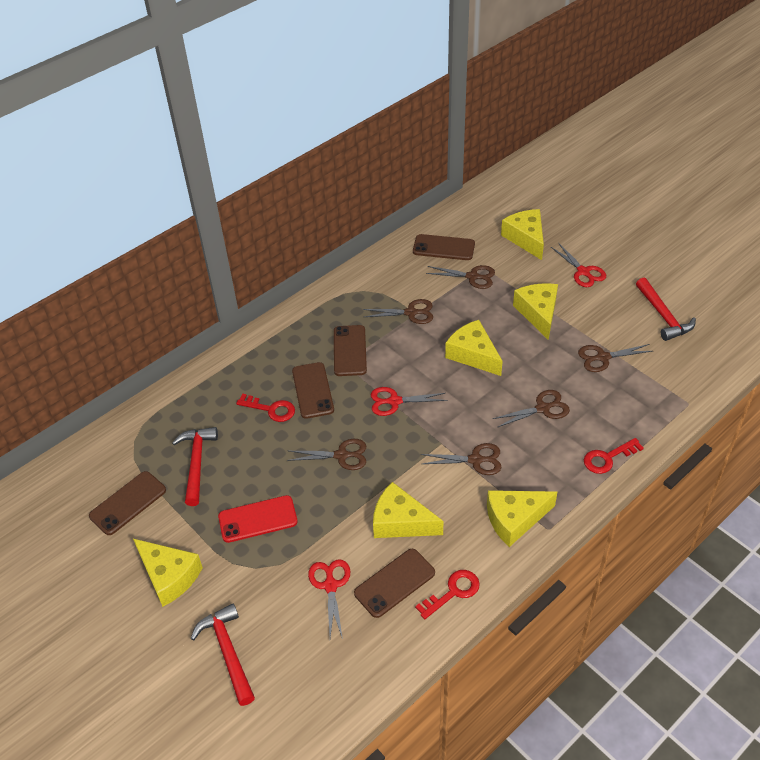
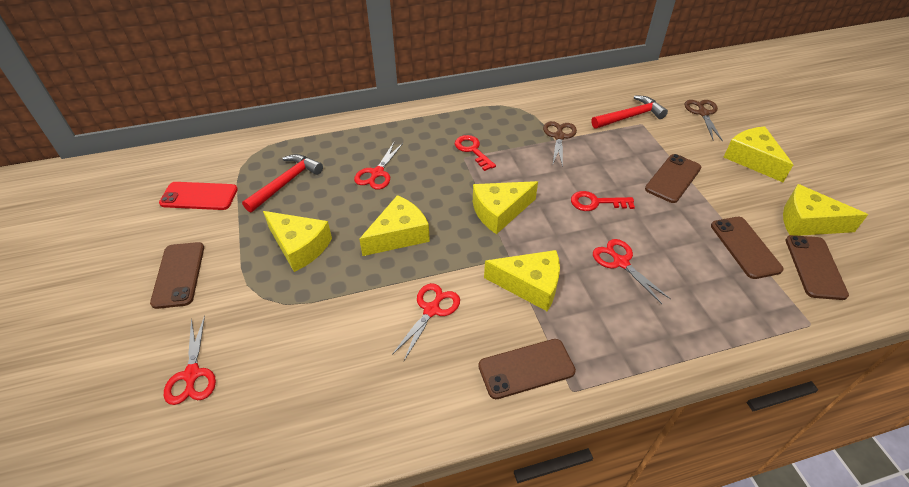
brown scissors: 6 -> 2
red hammer: 3 -> 2
red key: 3 -> 2
red scissors: 3 -> 4

